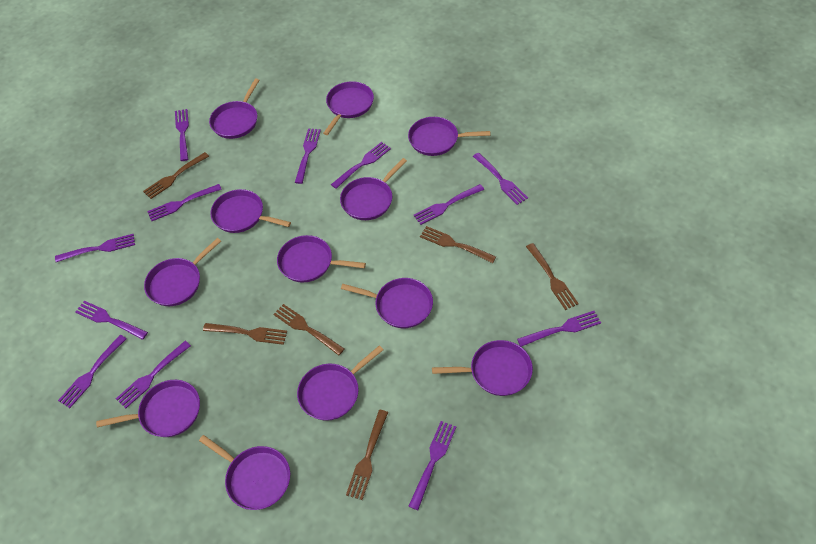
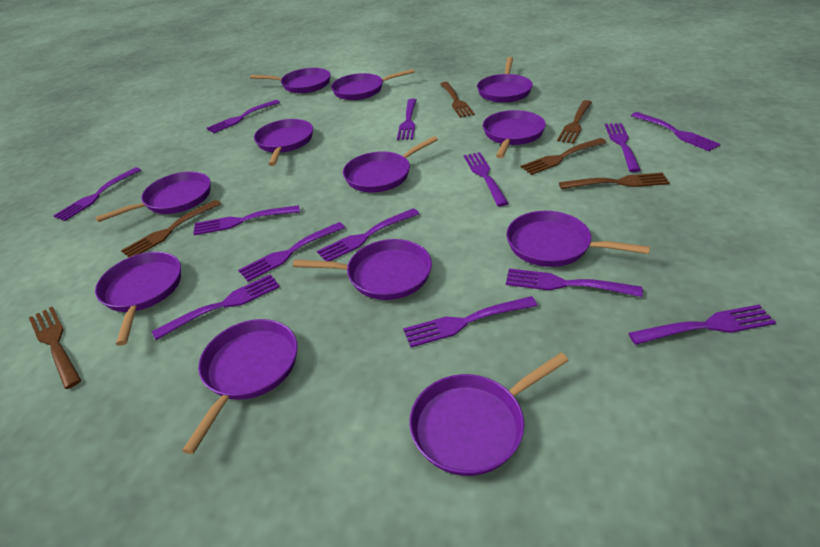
purple fork: 12 -> 13

